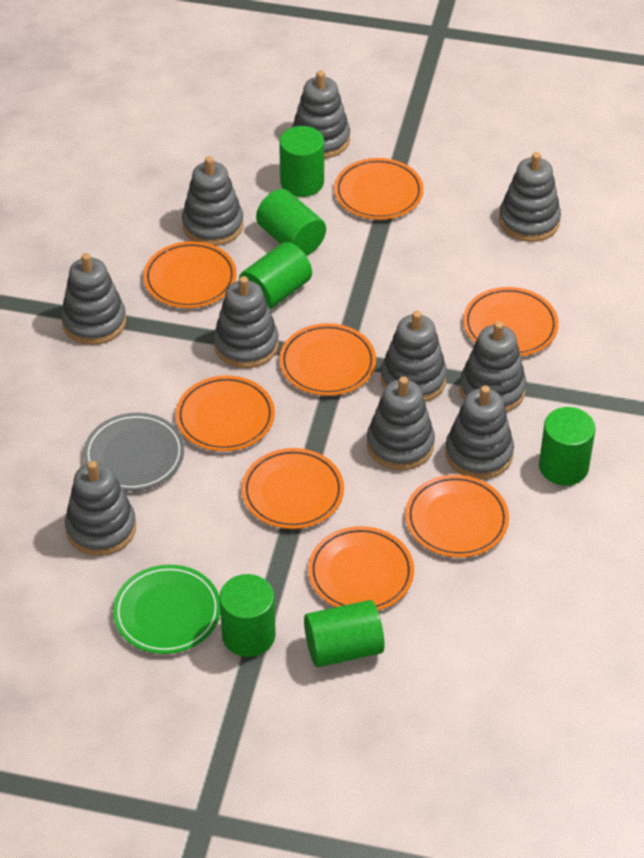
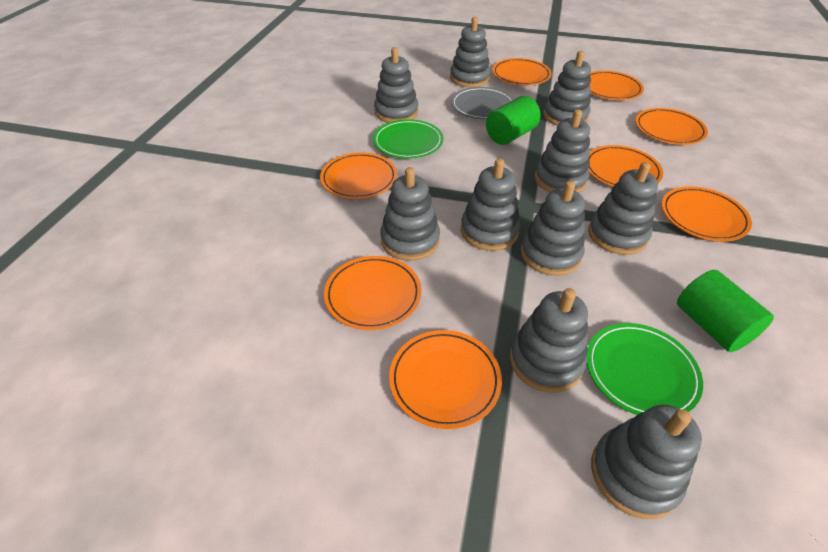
green cylinder: 6 -> 2
green plate: 1 -> 2

